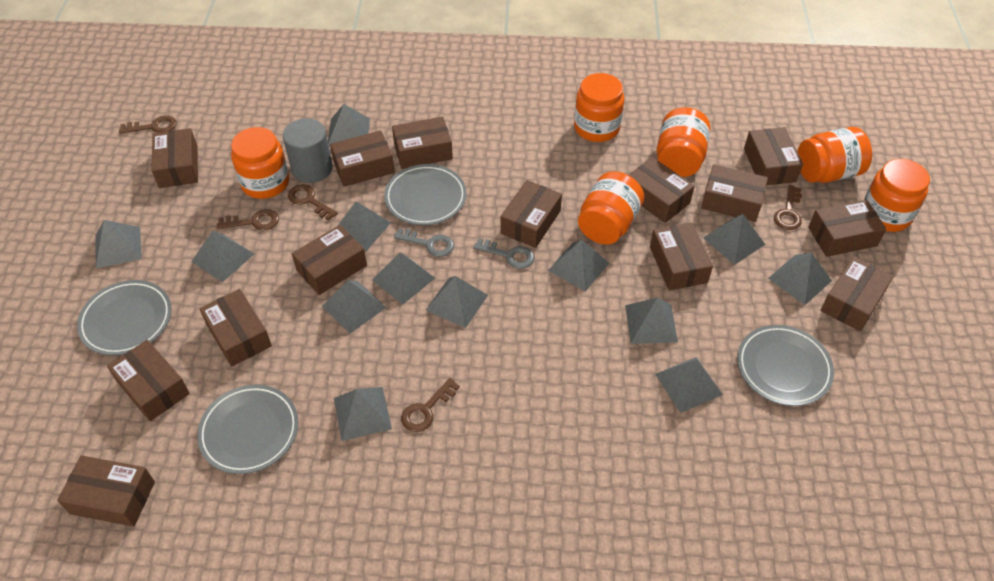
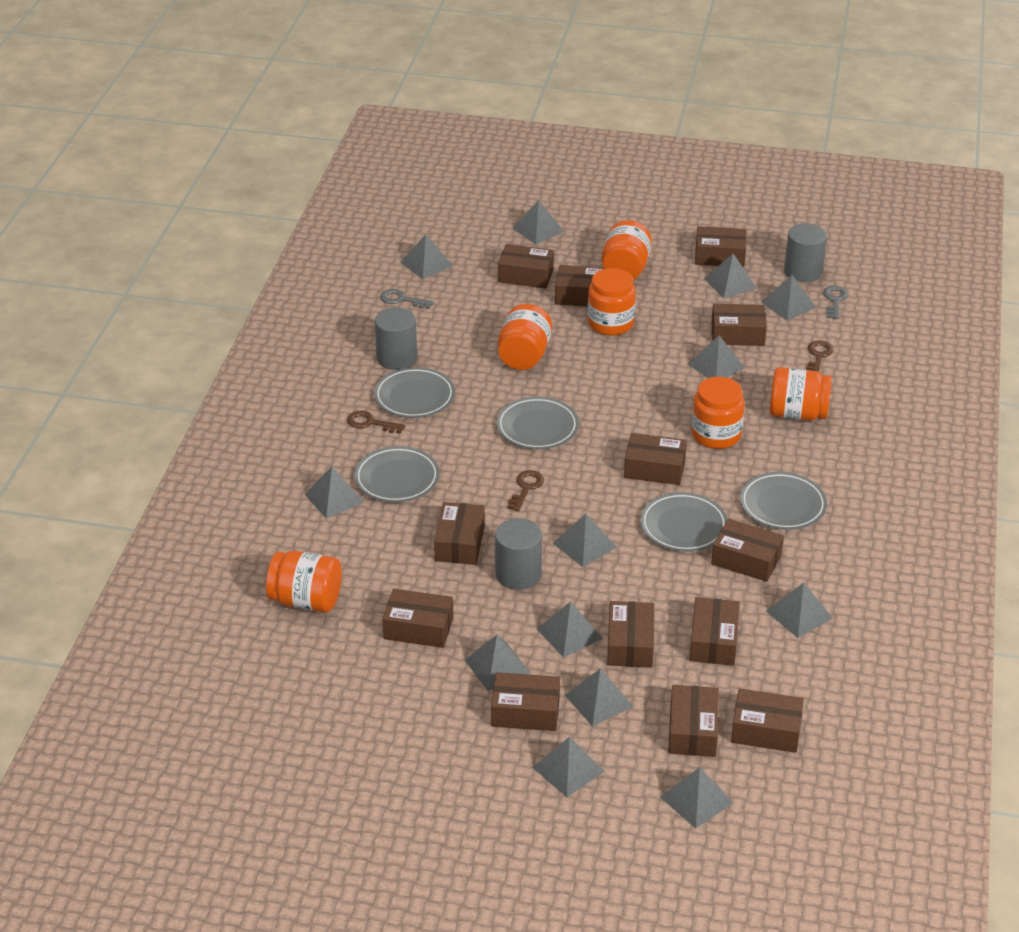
brown box: 14 -> 13
brown key: 5 -> 3
grey cylinder: 1 -> 3
grey plate: 4 -> 5

